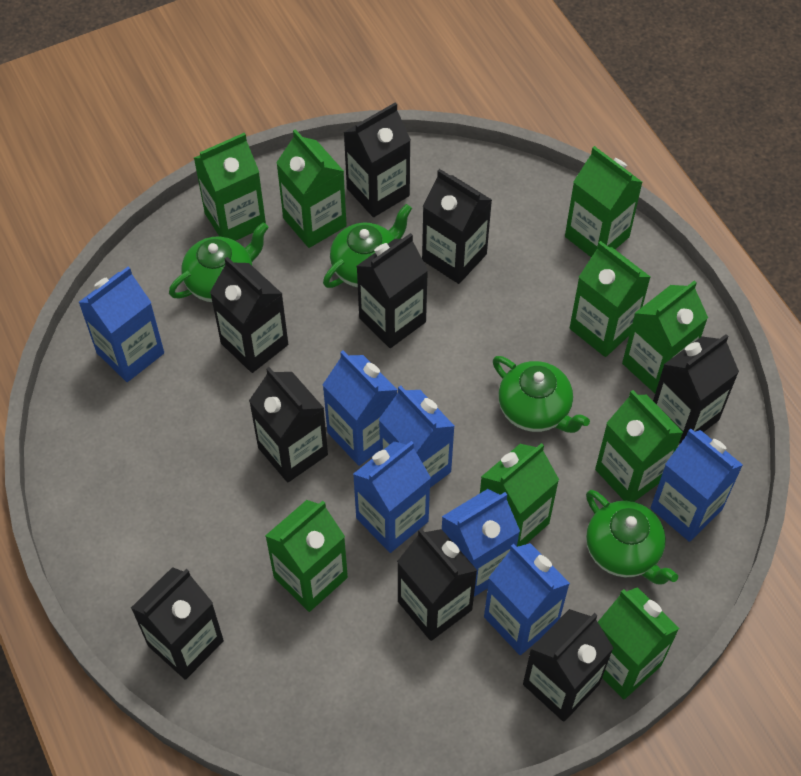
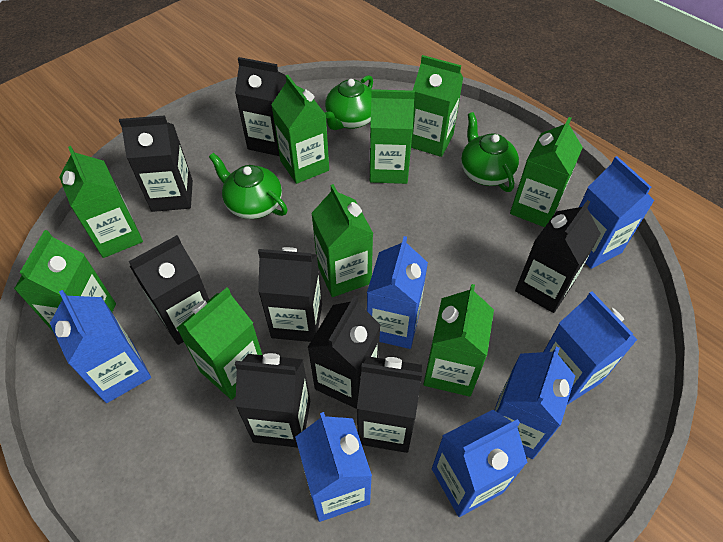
black carton: 9 -> 8
green teapot: 4 -> 3

